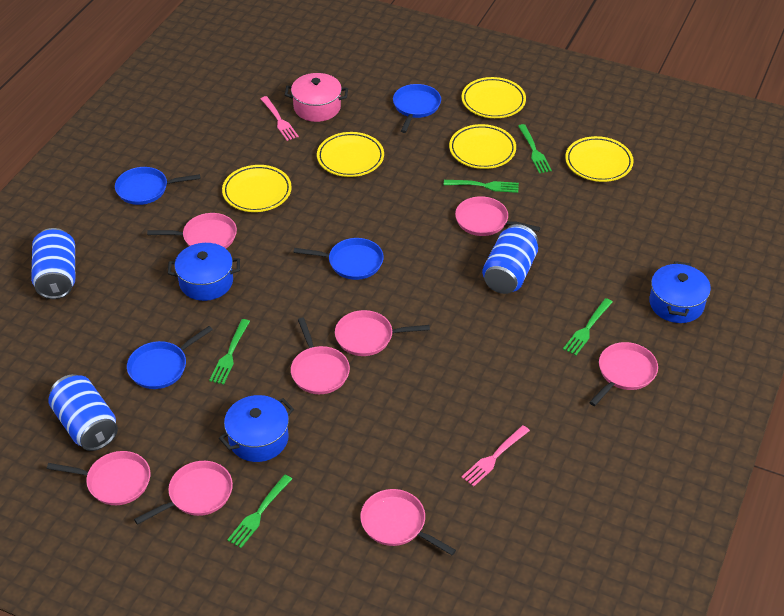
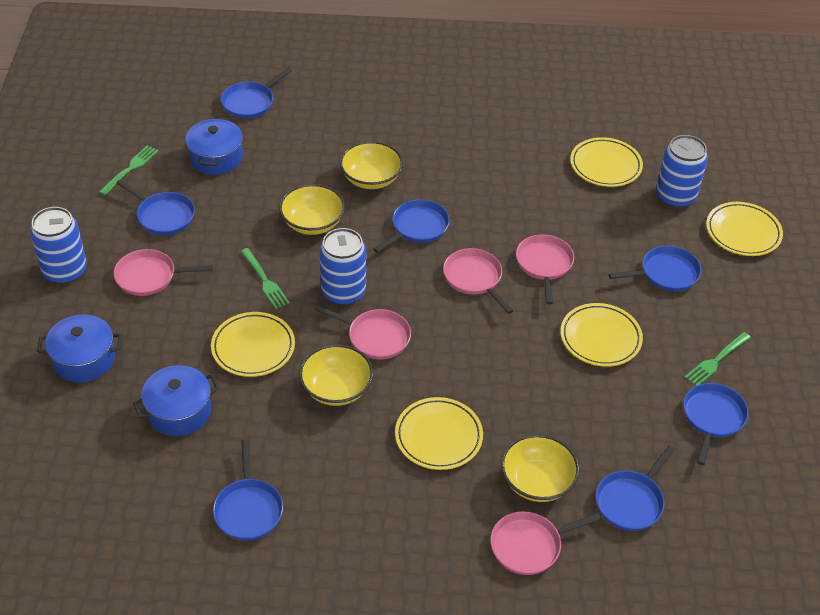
blue pan: 4 -> 7
green fork: 5 -> 3
pink fork: 2 -> 0
pink pan: 8 -> 5
pink pot: 1 -> 0
yellow bowl: 0 -> 4

